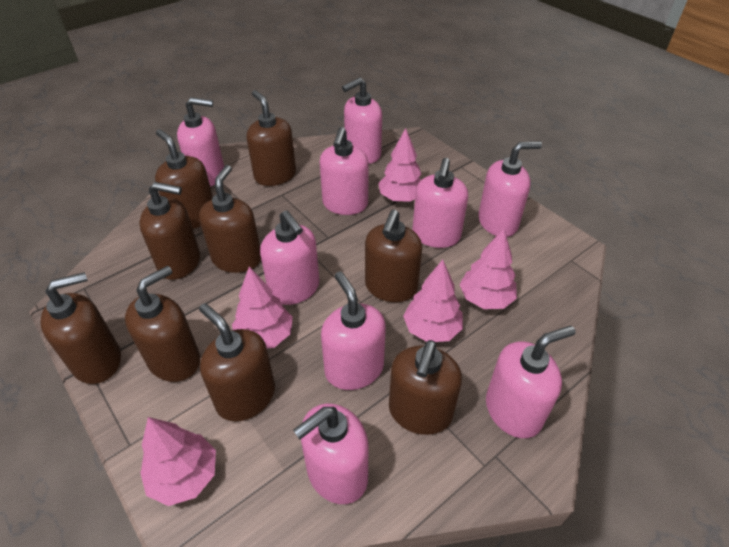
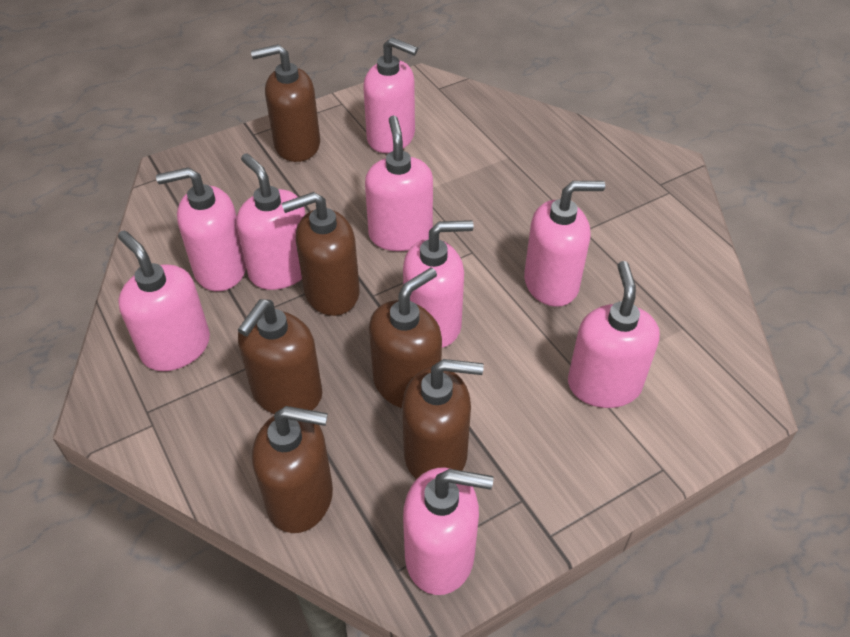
brown soap dispenser: 9 -> 6
pink tree: 5 -> 0

